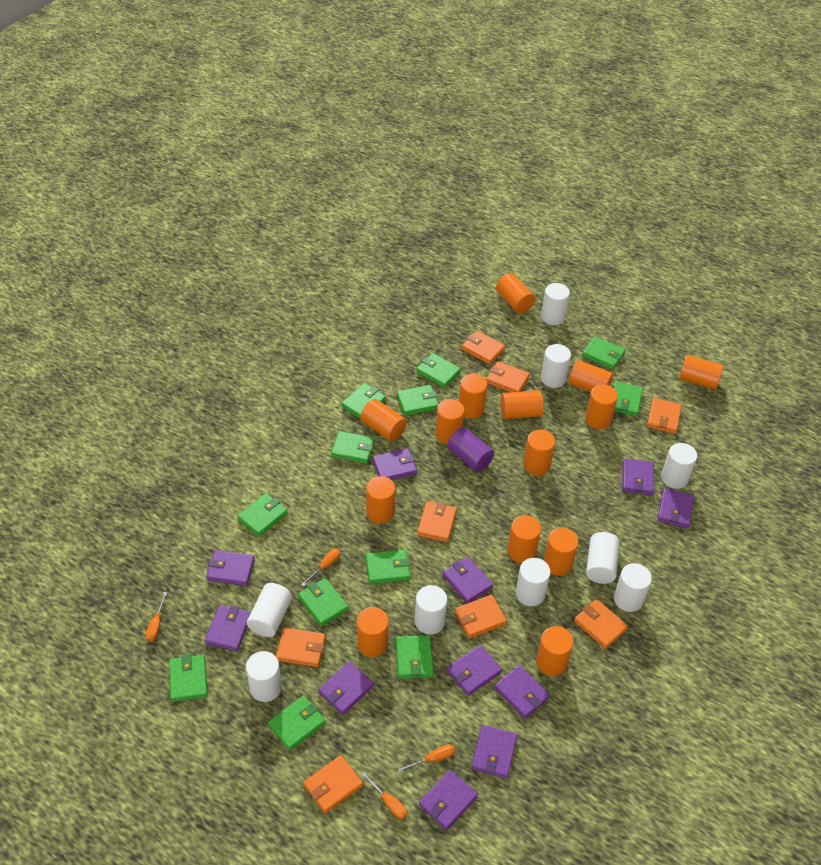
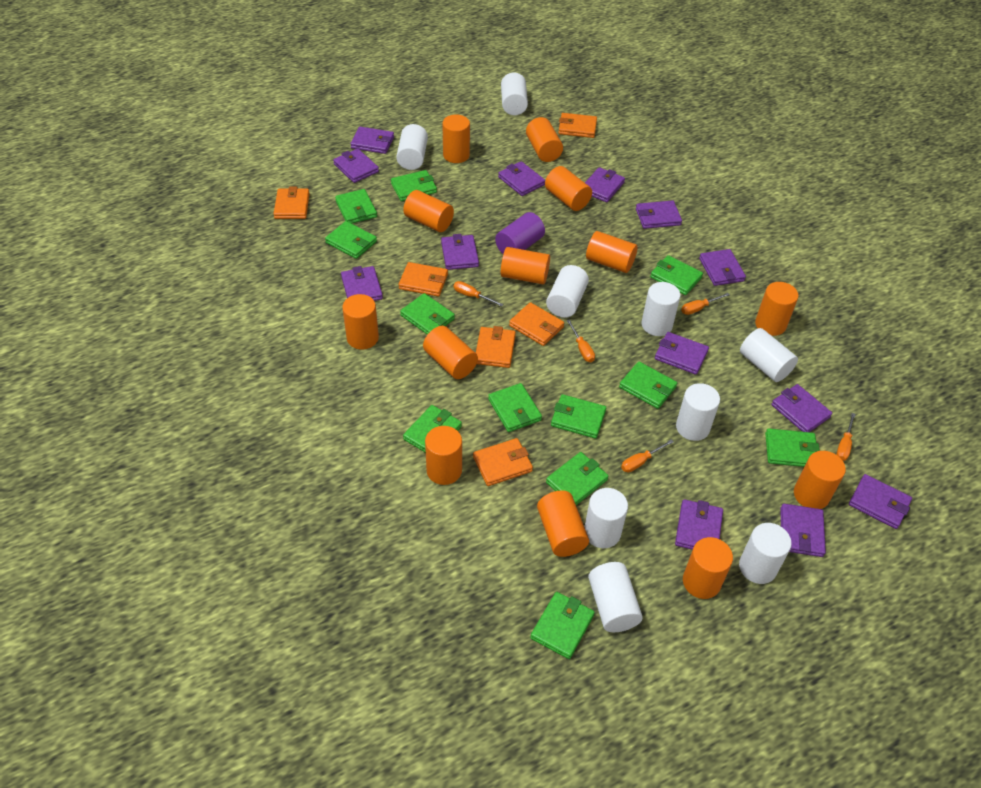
orange cylinder: 14 -> 13
orange screwdriver: 4 -> 5
orange wallet: 8 -> 6
purple wallet: 11 -> 13

